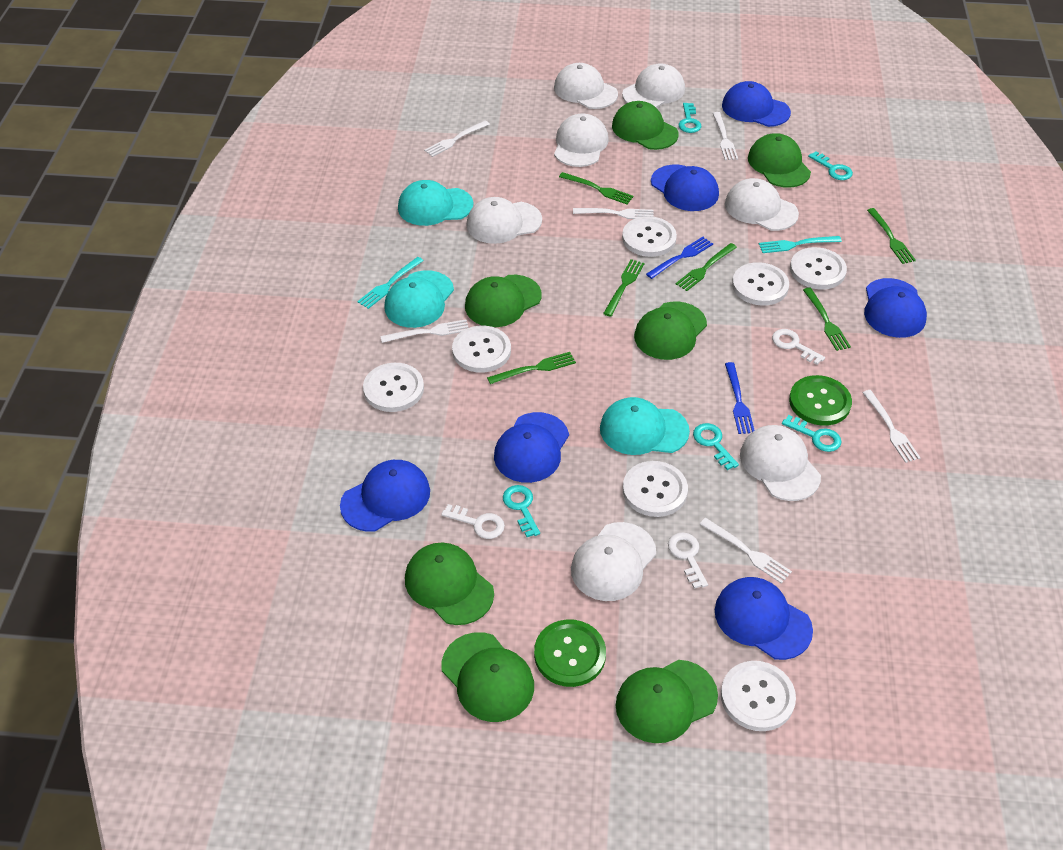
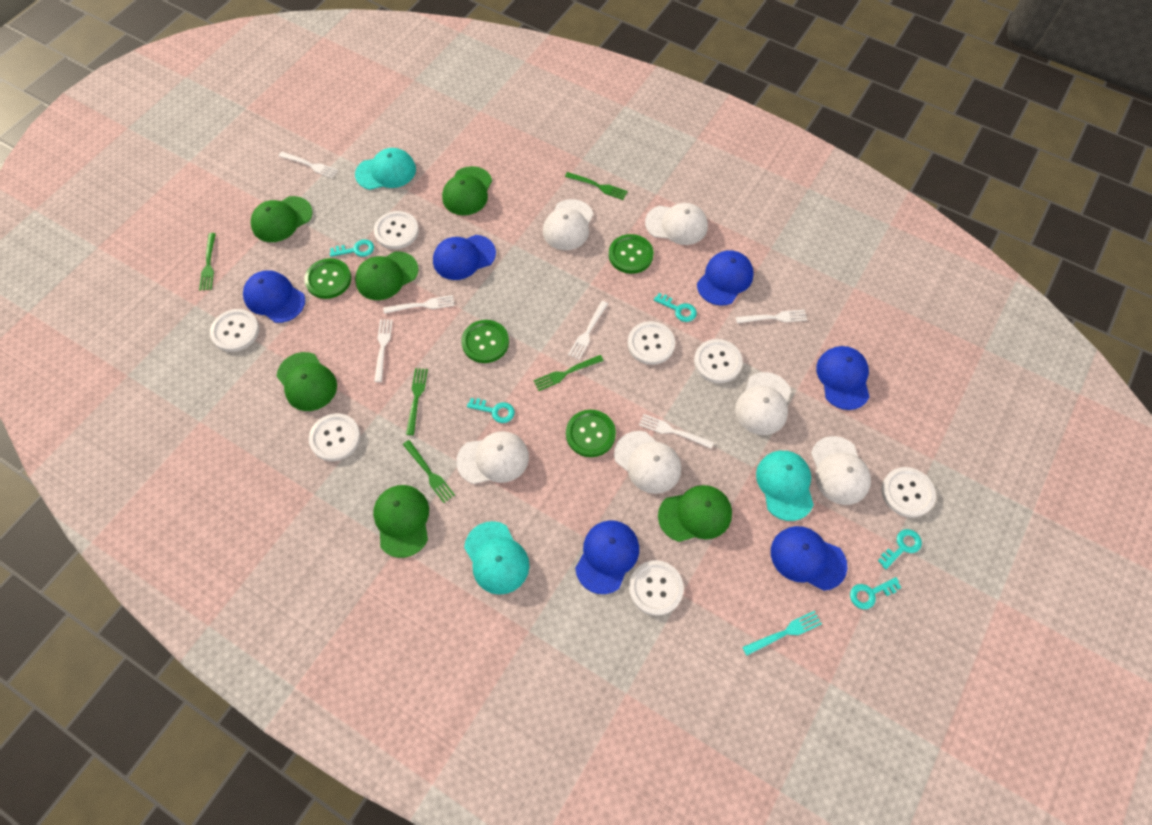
blue fork: 2 -> 0
green button: 2 -> 4
green cap: 7 -> 6
green fork: 6 -> 5
turquoise fork: 2 -> 1
white cap: 7 -> 6
white key: 3 -> 0

